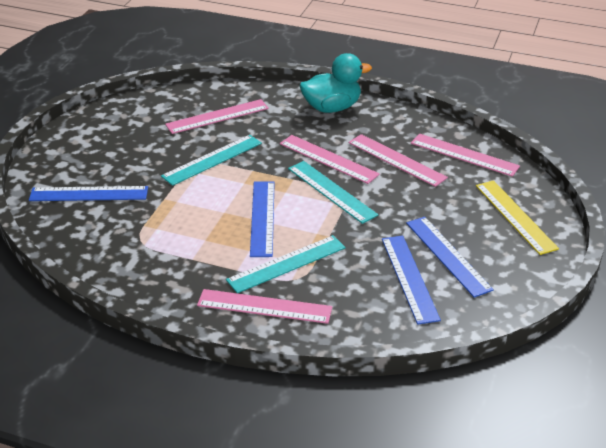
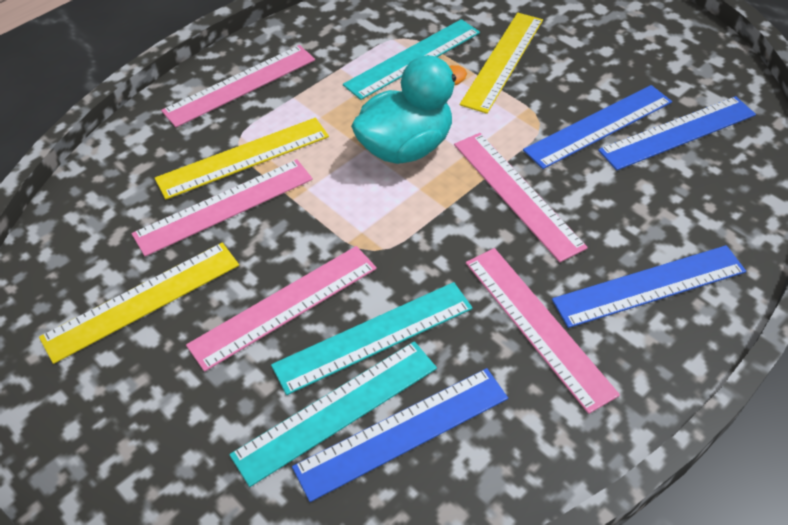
yellow ruler: 1 -> 3

